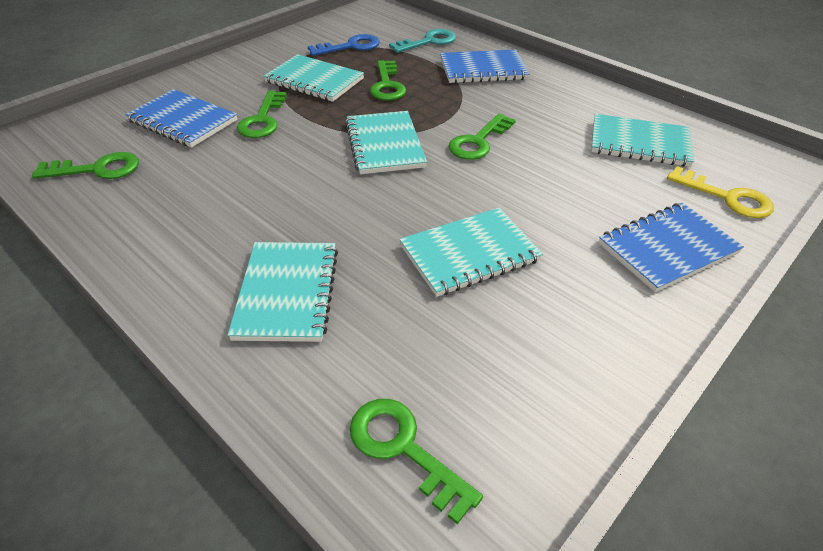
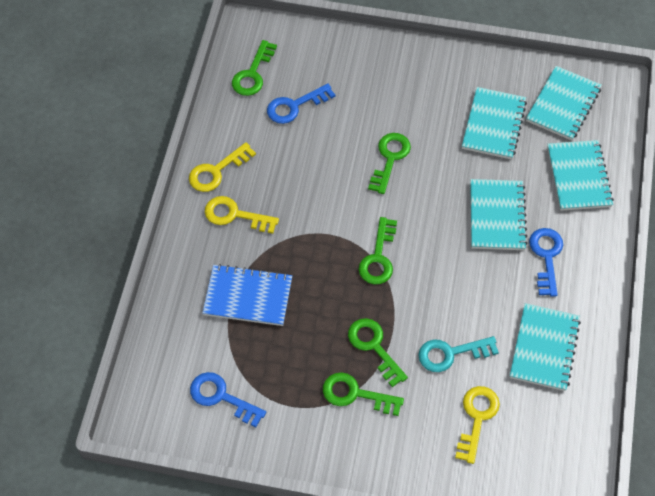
blue key: 1 -> 3
blue notebook: 3 -> 1
yellow key: 1 -> 3

